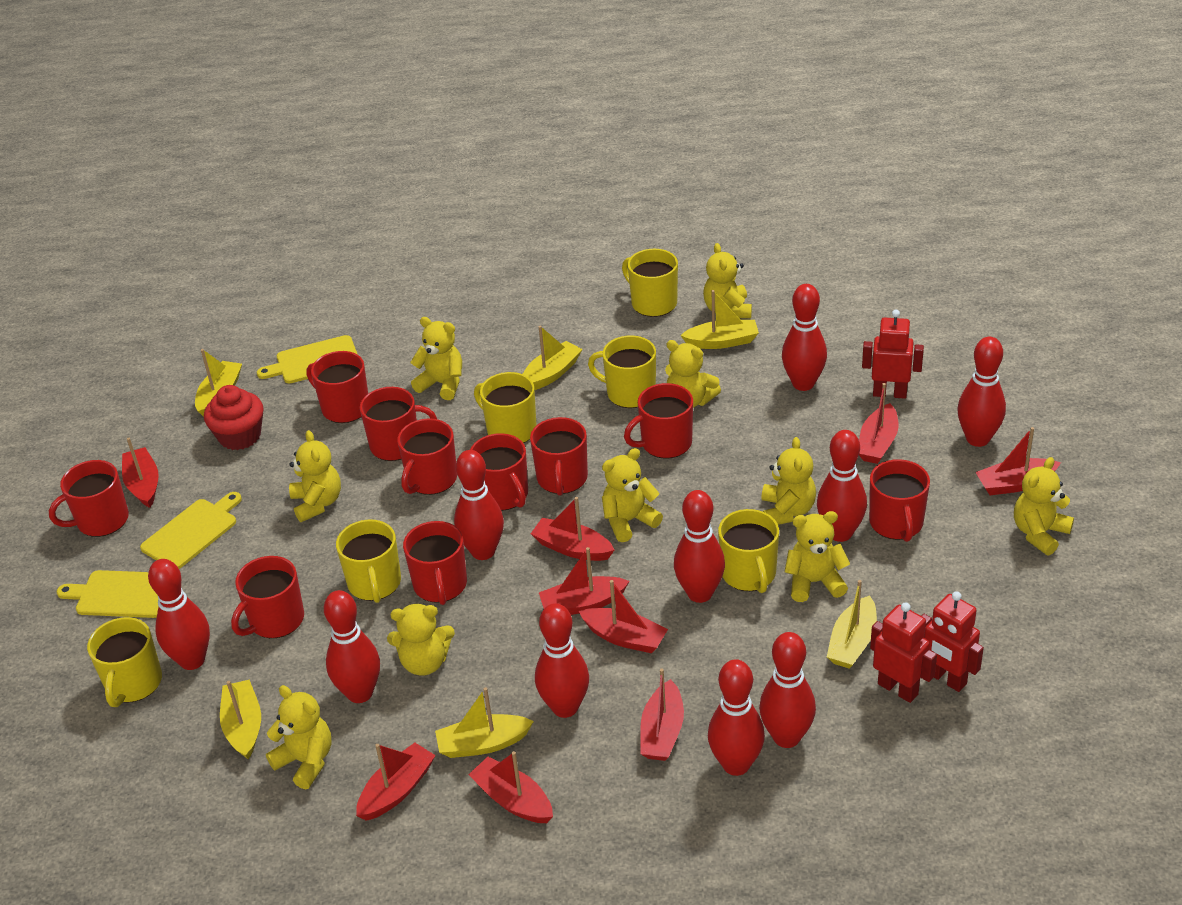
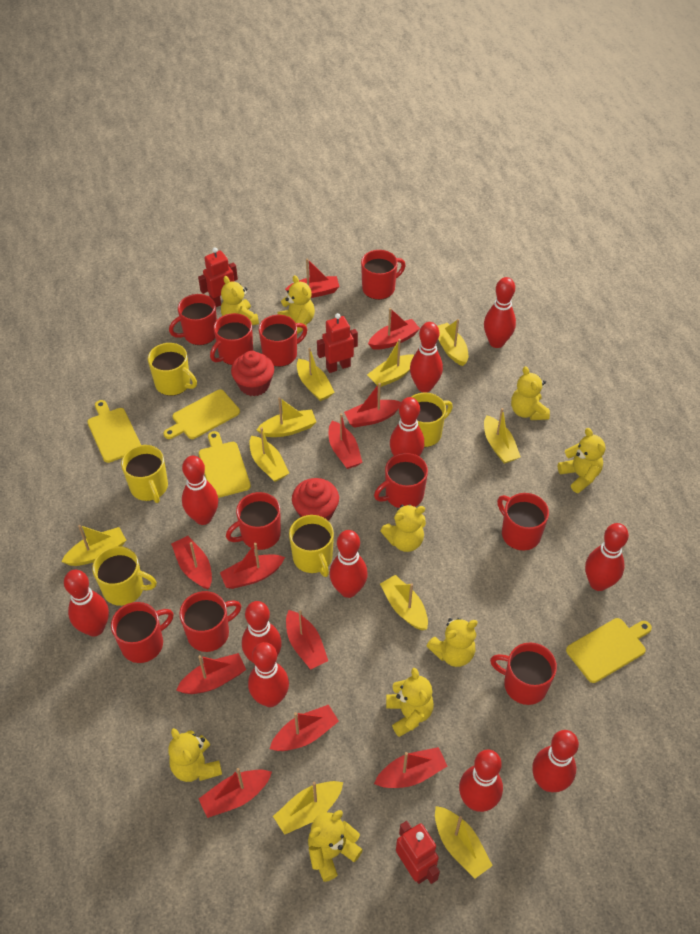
red boat: 9 -> 11
red bowling pin: 10 -> 11
red cupcake: 1 -> 2
yellow boat: 6 -> 10
yellow cutting board: 3 -> 4
yellow mug: 6 -> 5
yellow teddy bear: 10 -> 9

